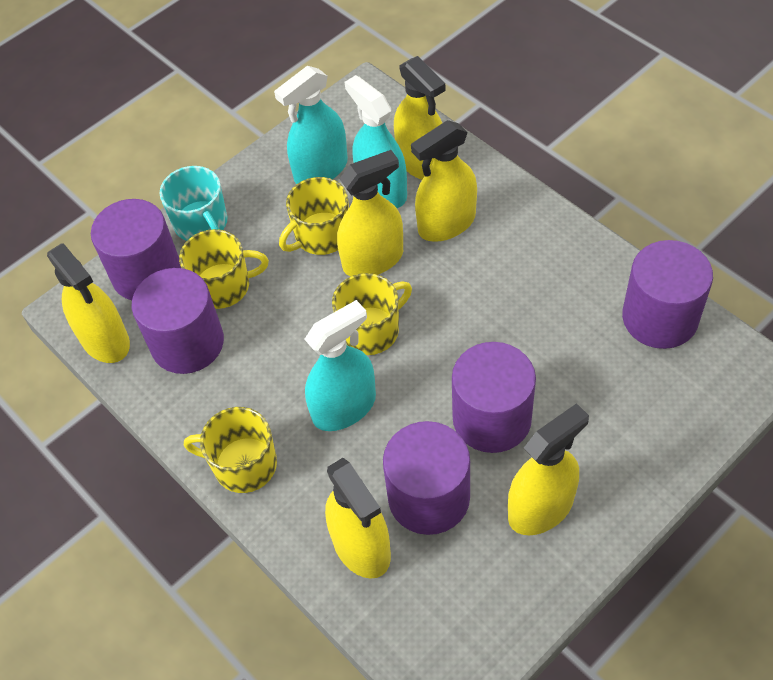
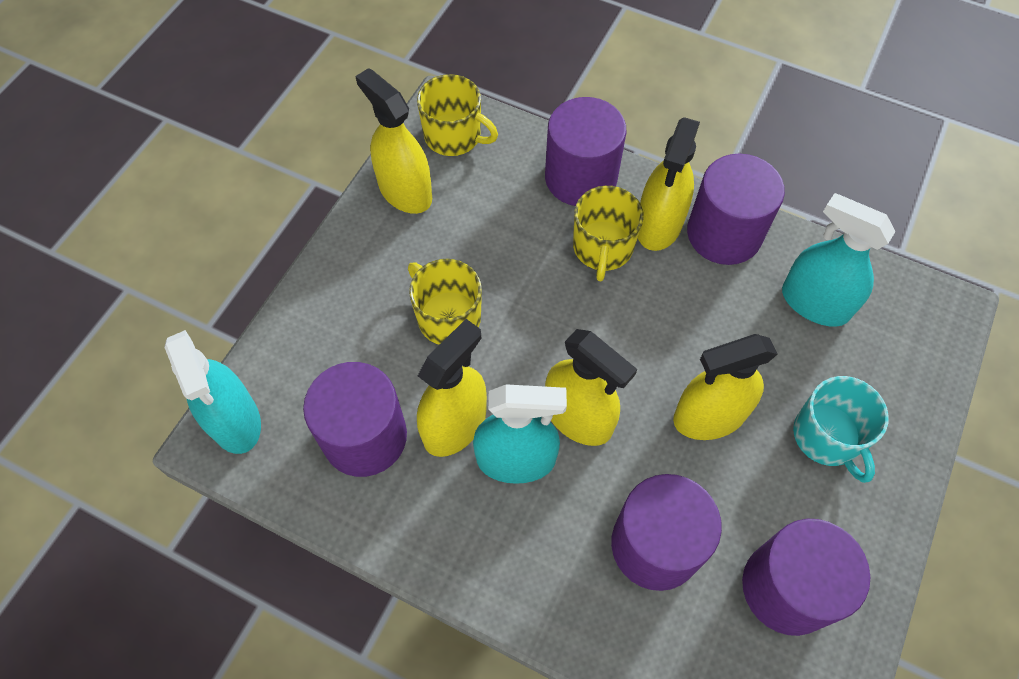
yellow mug: 4 -> 3
yellow spray bottle: 6 -> 5

